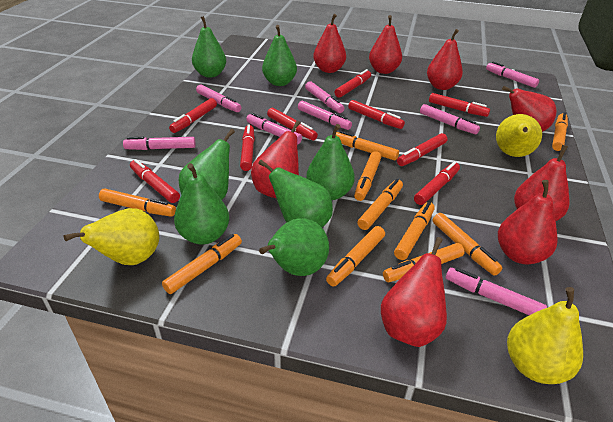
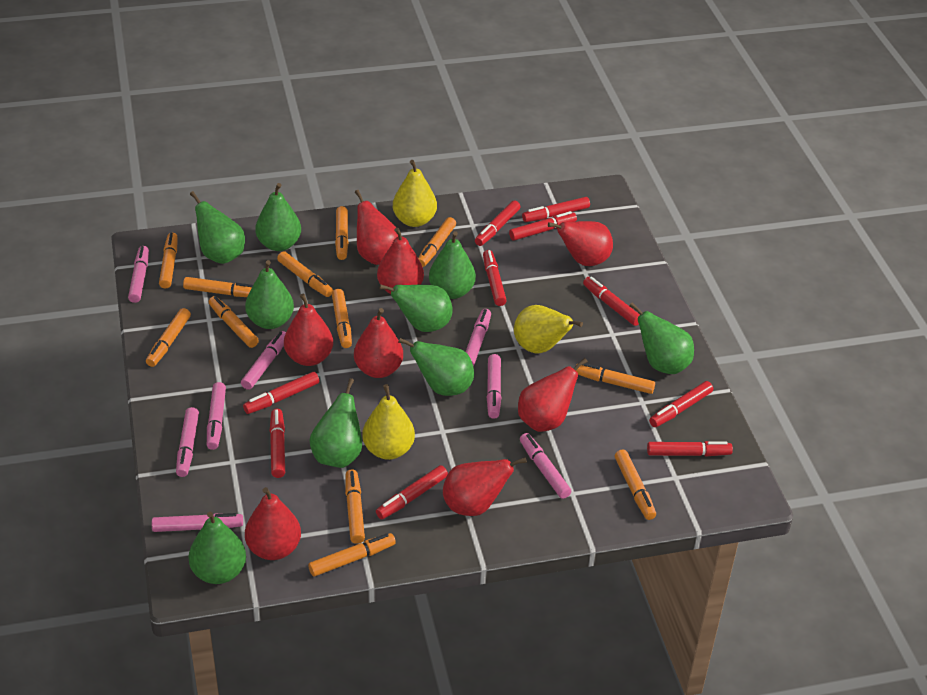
green pear: 7 -> 9
orange marker: 10 -> 12
red marker: 9 -> 10

